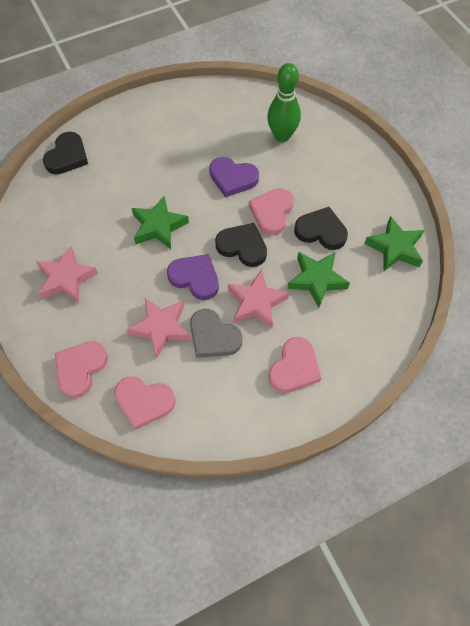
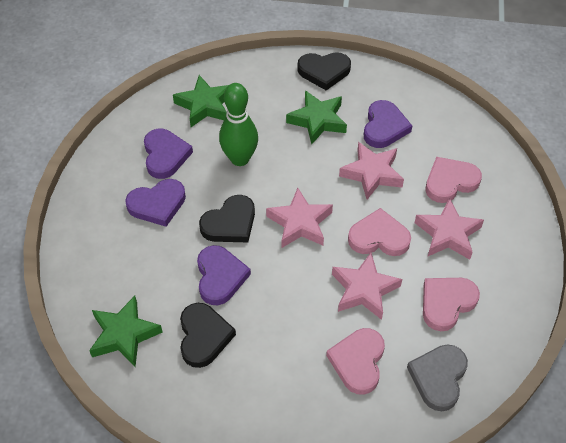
pink star: 3 -> 4
purple heart: 2 -> 4

